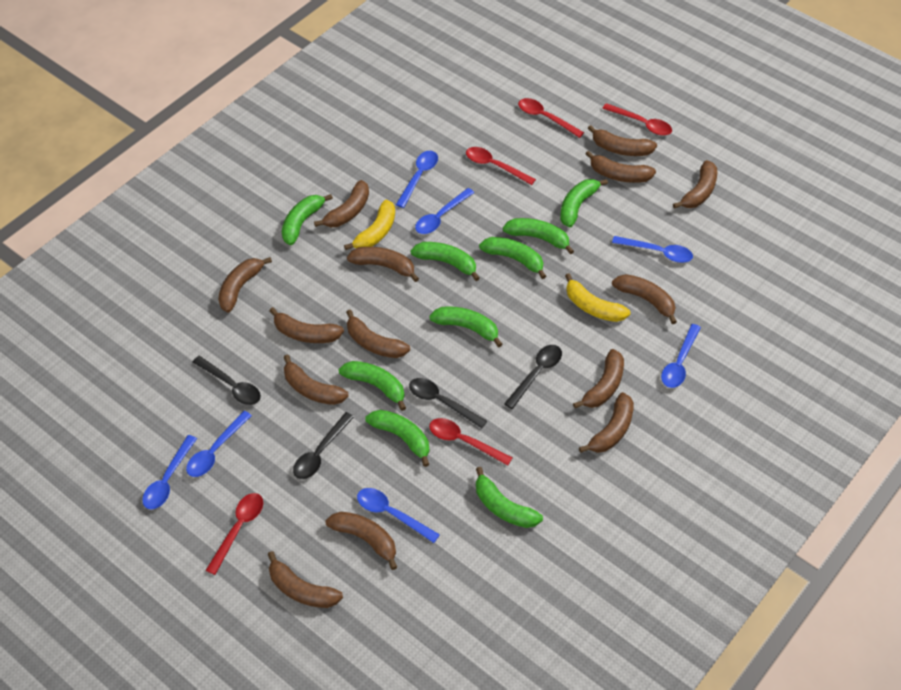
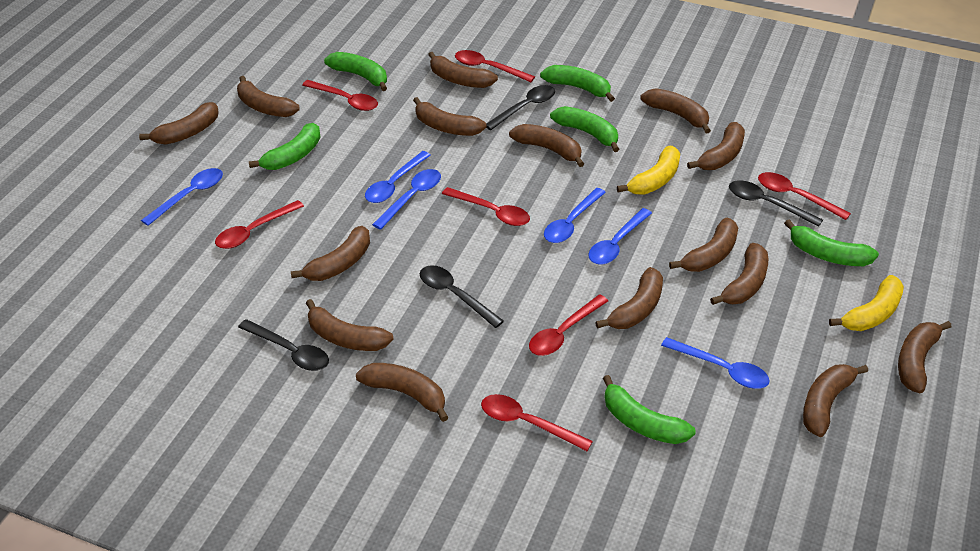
blue spoon: 7 -> 6
brown banana: 14 -> 15
green banana: 9 -> 6
red spoon: 5 -> 7

